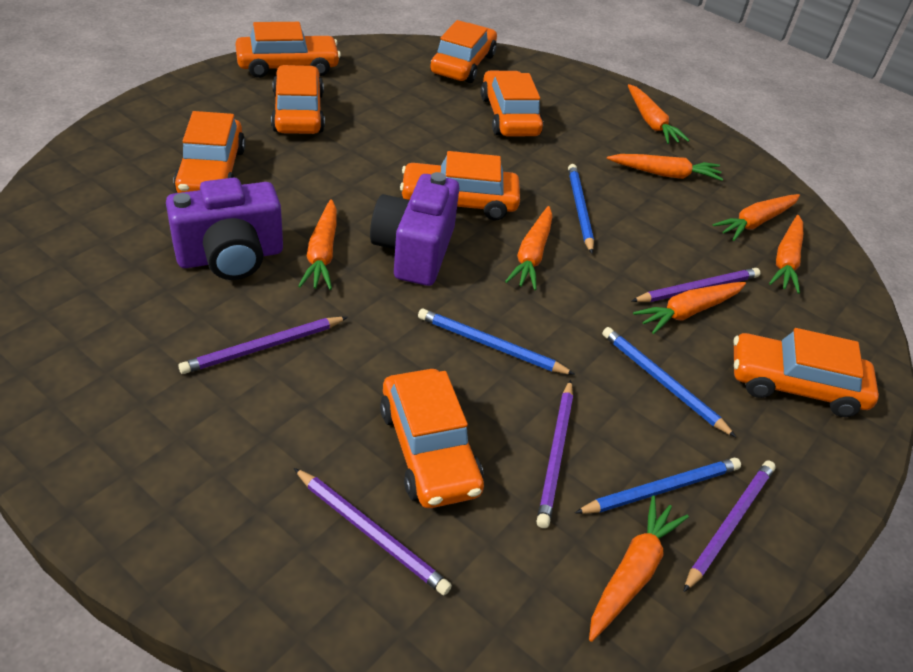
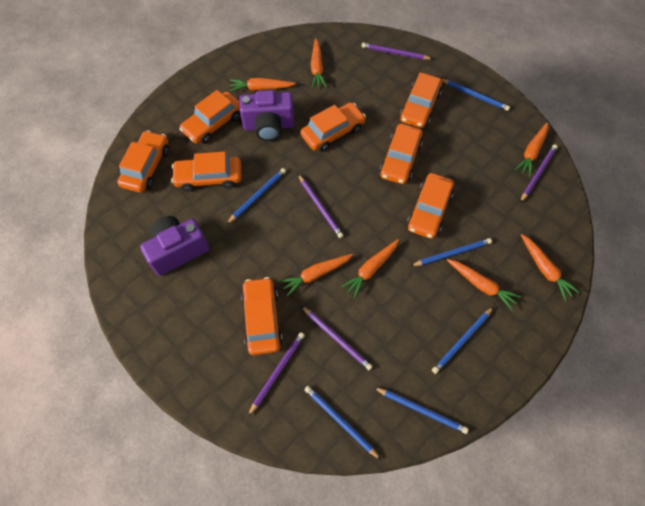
blue pencil: 4 -> 6
orange carrot: 8 -> 7

